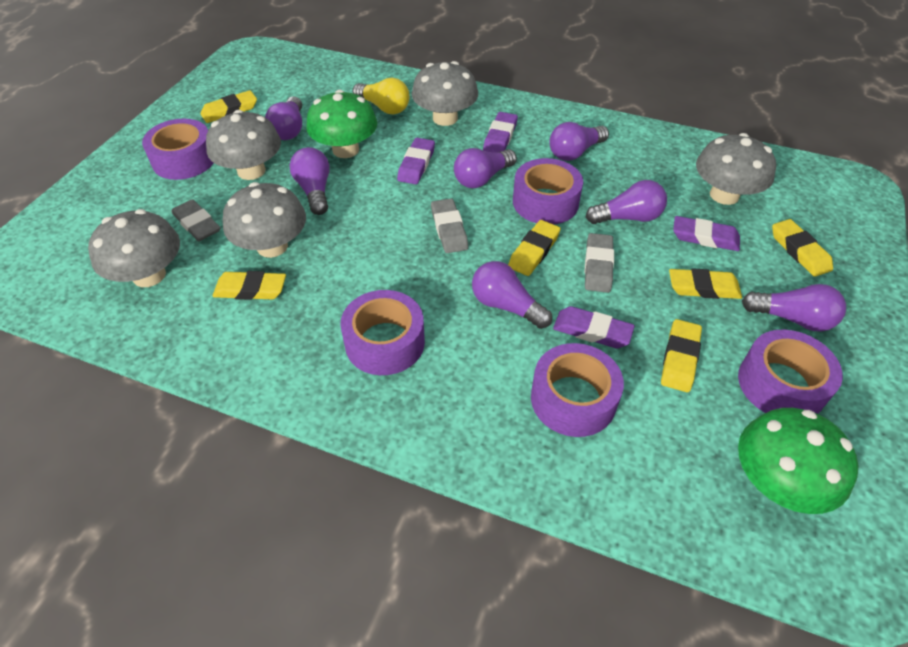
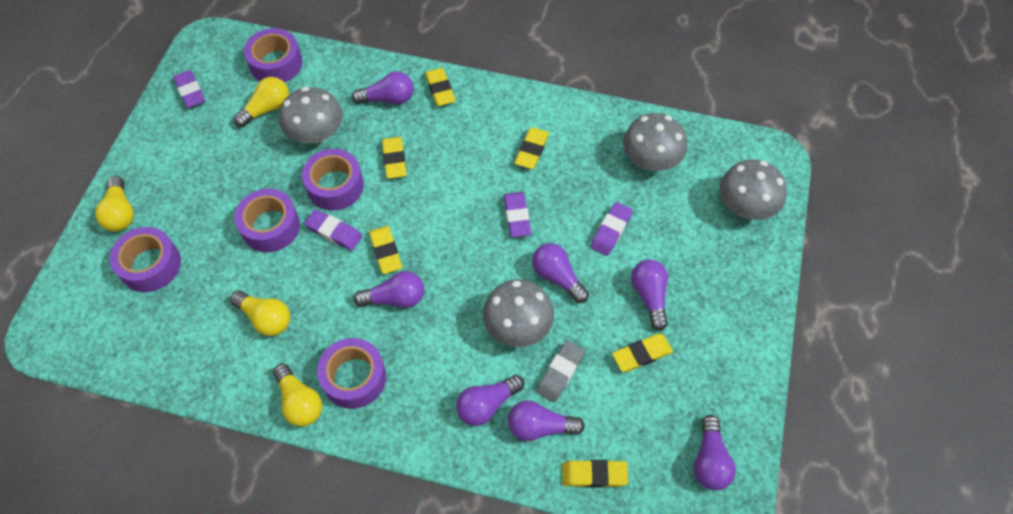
green mushroom: 2 -> 0
grey eraser: 3 -> 1
grey mushroom: 5 -> 4
yellow light bulb: 1 -> 4

